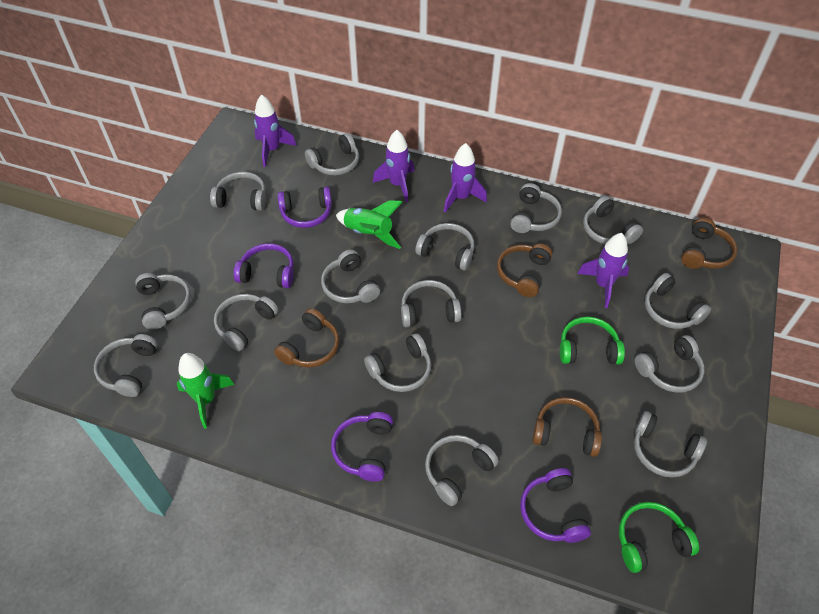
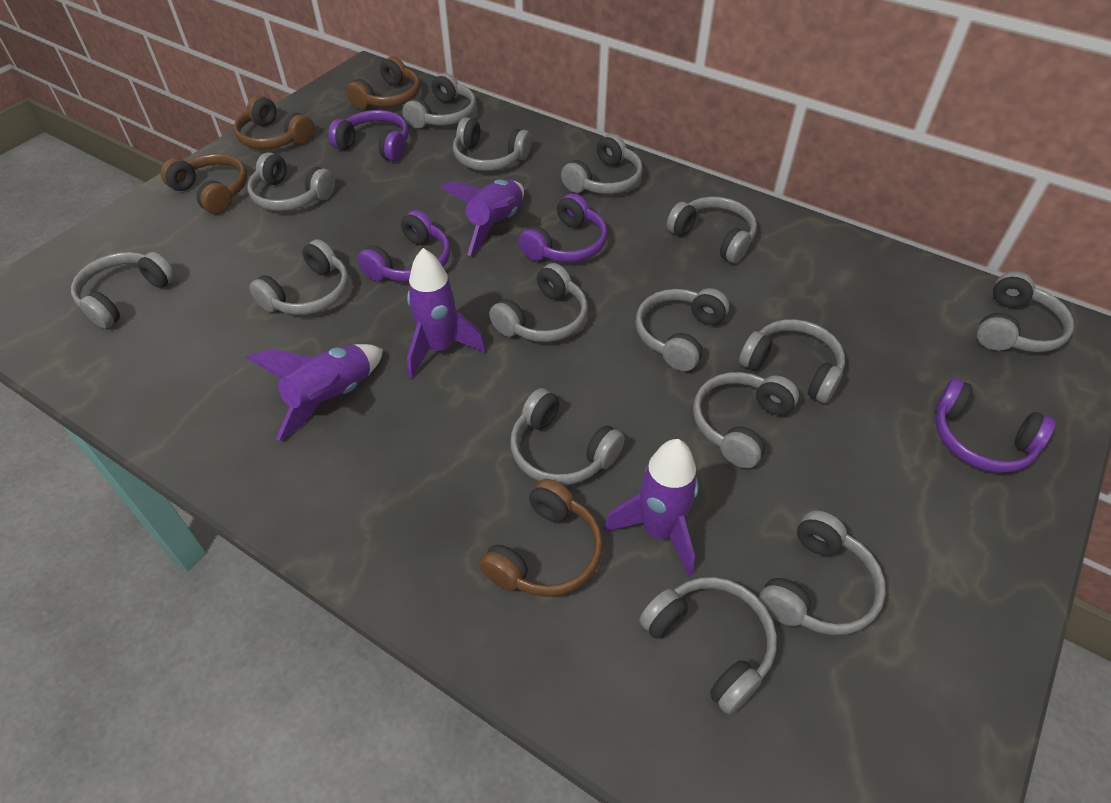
green headphones: 2 -> 0
green rocket: 2 -> 0

